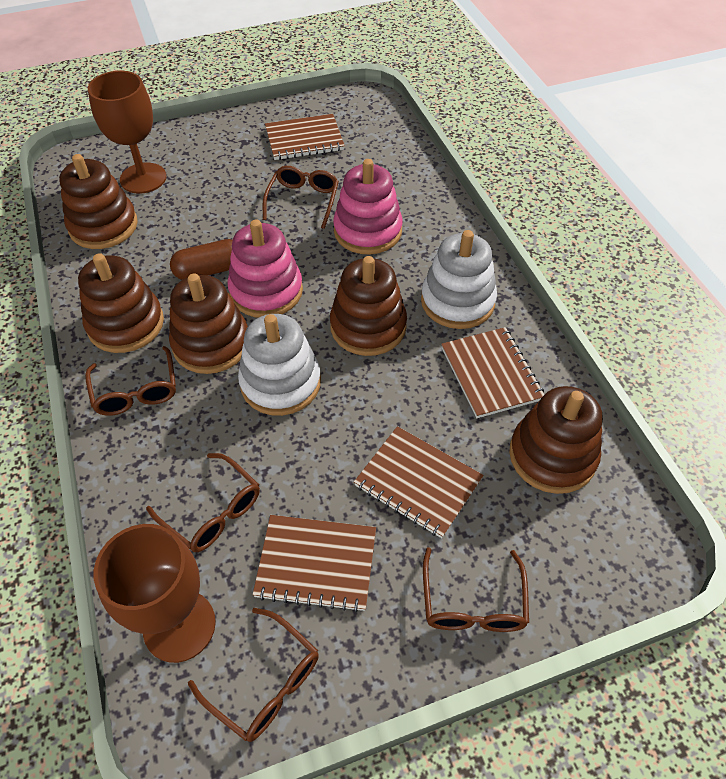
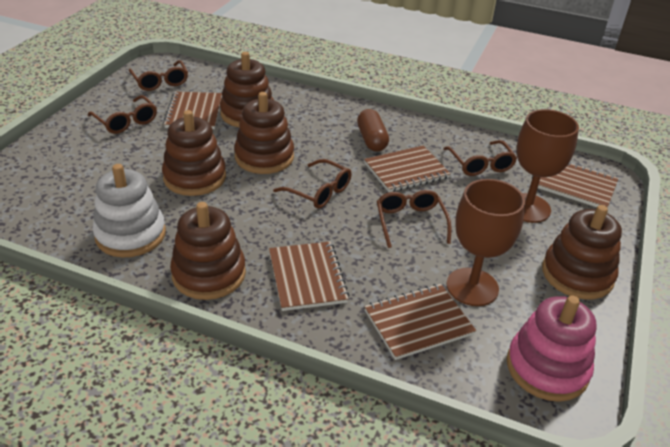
brown notebook: 4 -> 5
pink stacking toy: 2 -> 1
white stacking toy: 2 -> 1

